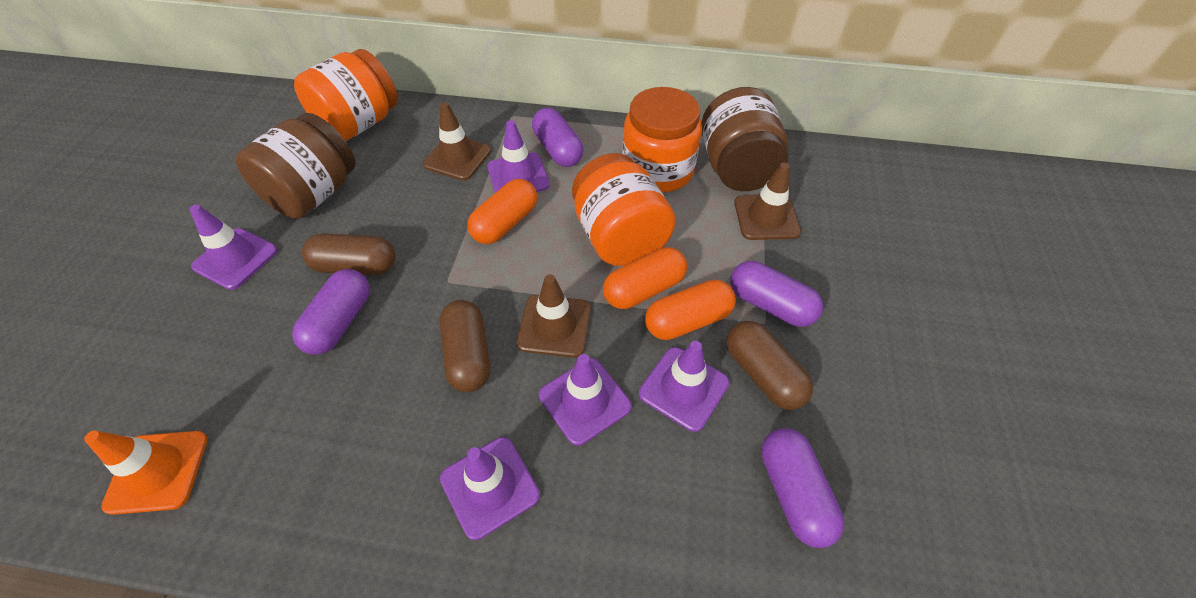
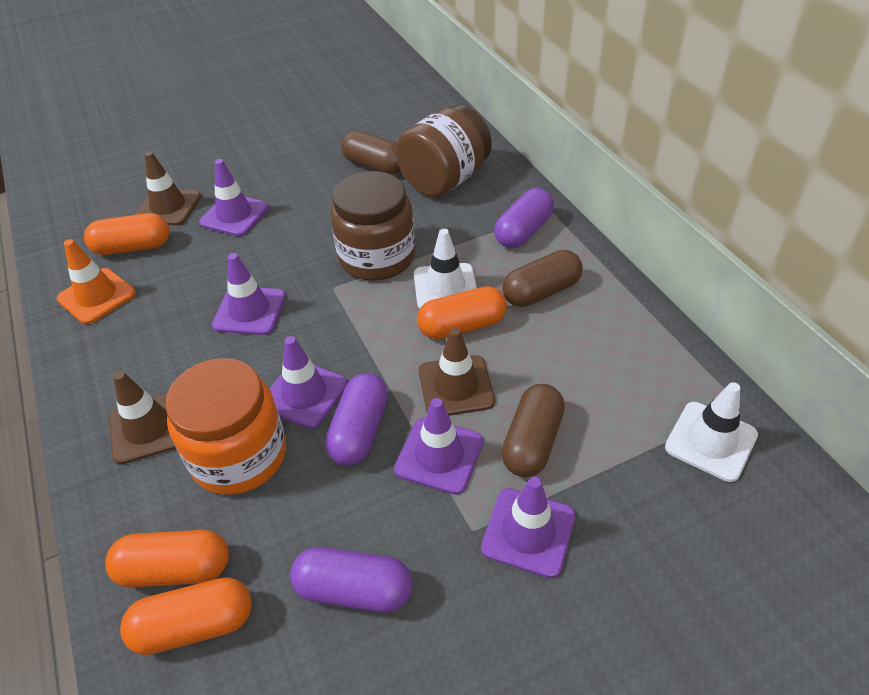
orange capsule: 3 -> 4
orange jar: 3 -> 1
purple capsule: 4 -> 3
white traffic cone: 0 -> 2

